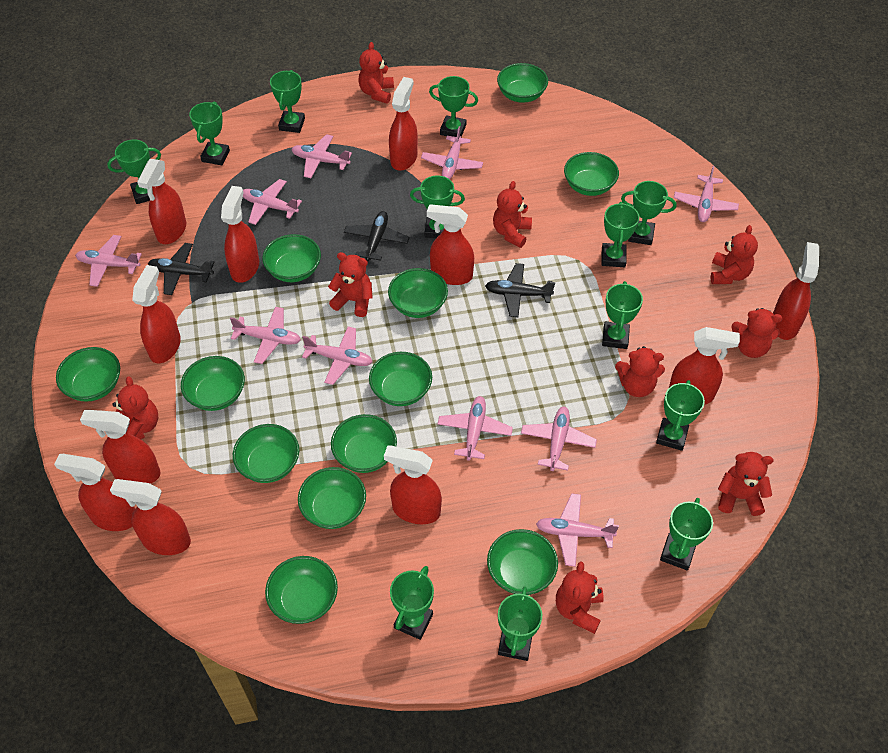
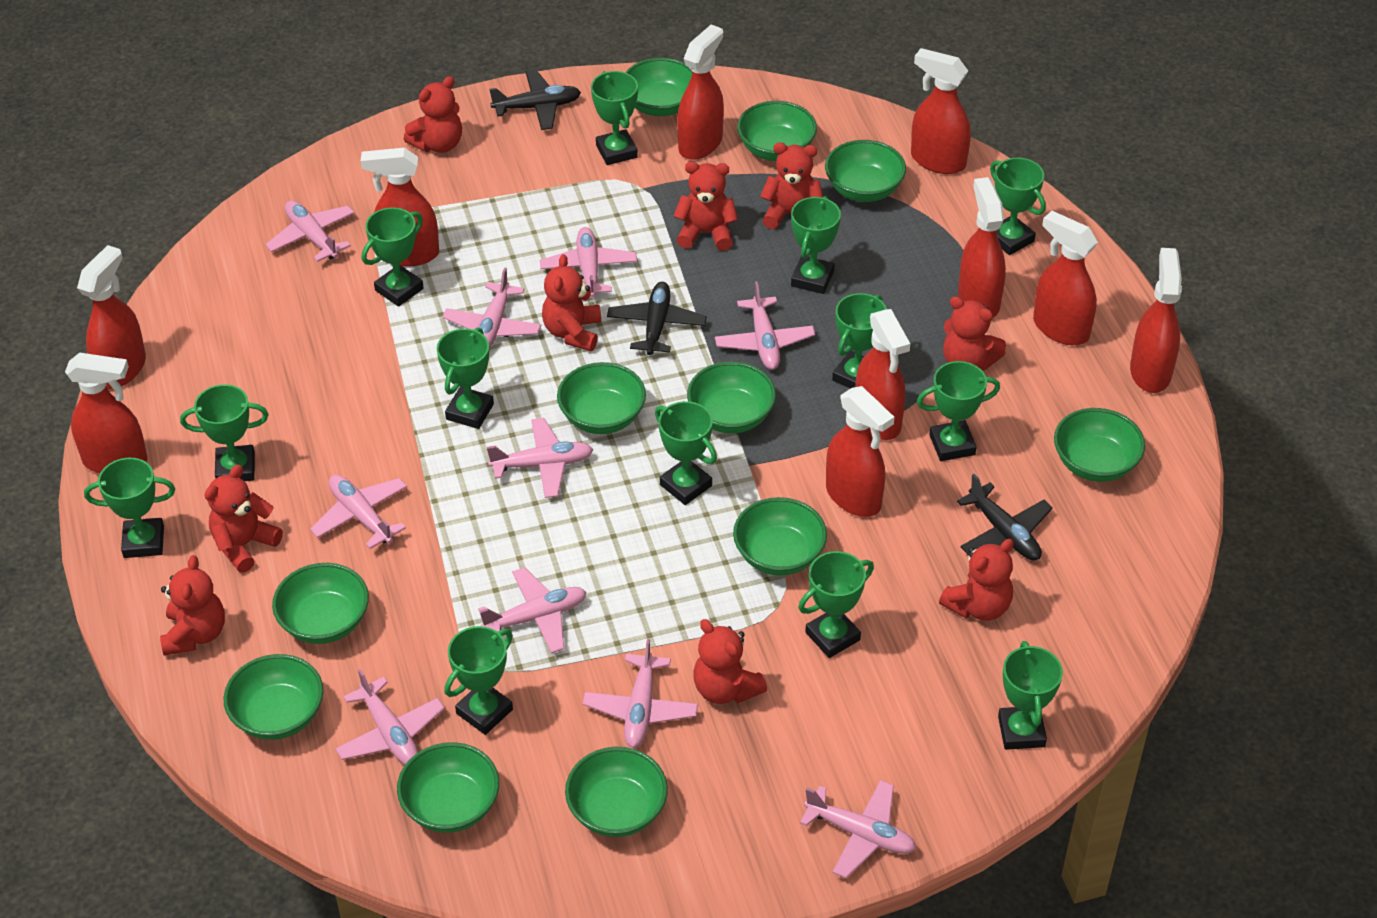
green bowl: 12 -> 11
green trophy: 12 -> 13
red spray bottle: 11 -> 10

